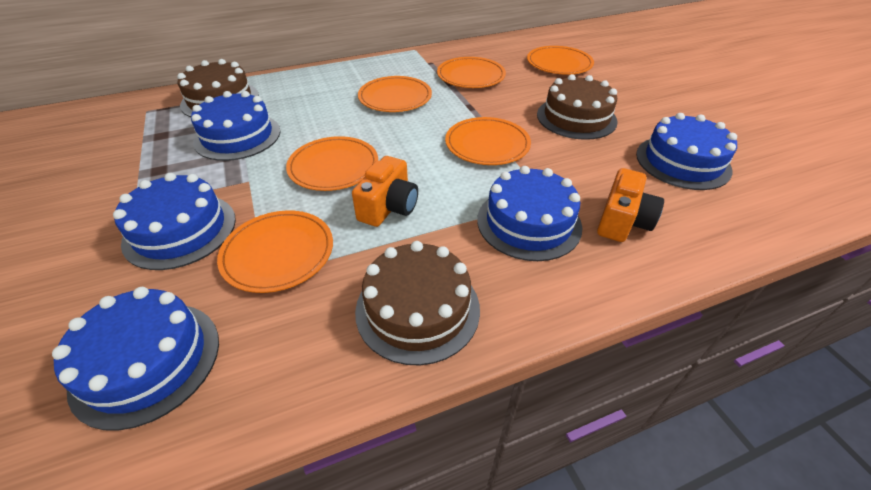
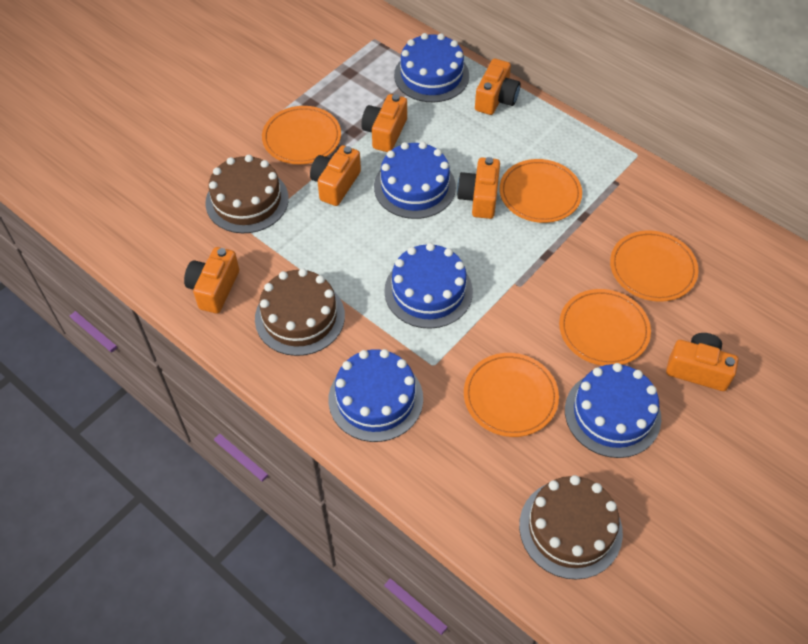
orange camera: 2 -> 6
orange plate: 6 -> 5

